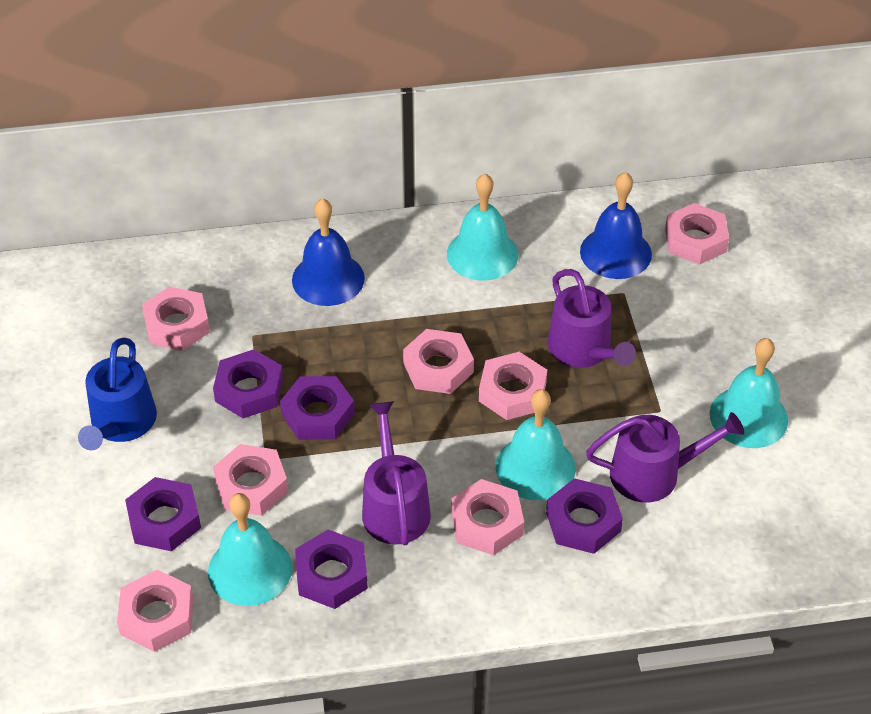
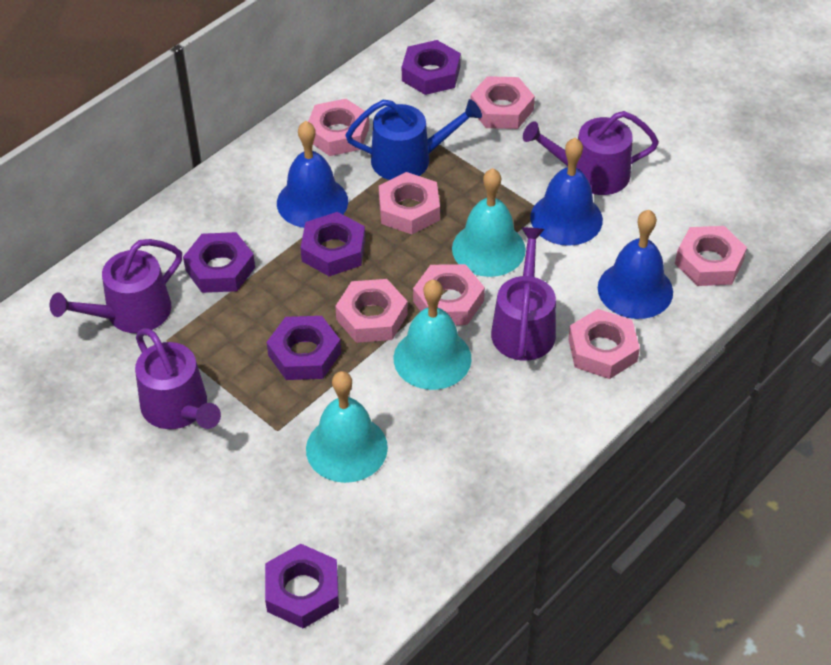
blue bell: 2 -> 3
purple watering can: 3 -> 4
turquoise bell: 4 -> 3

